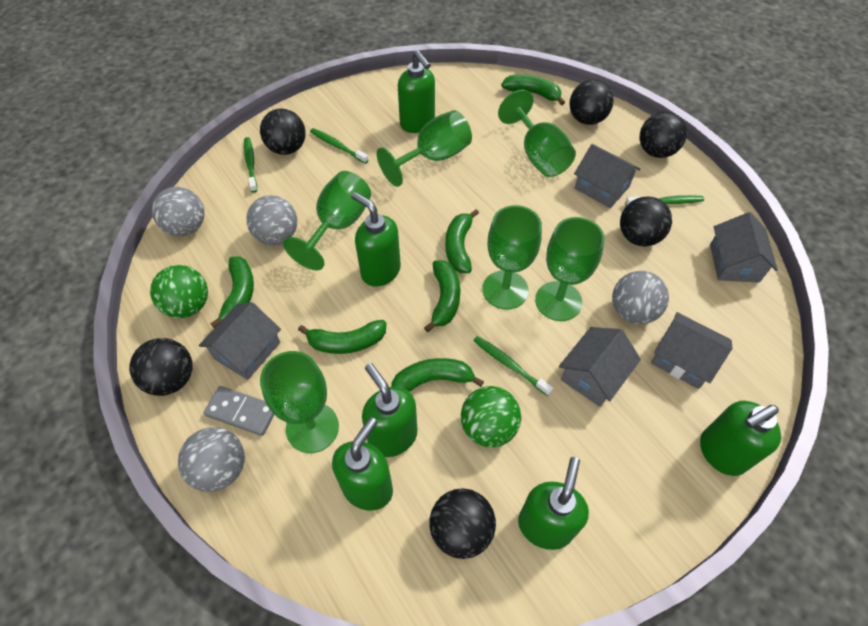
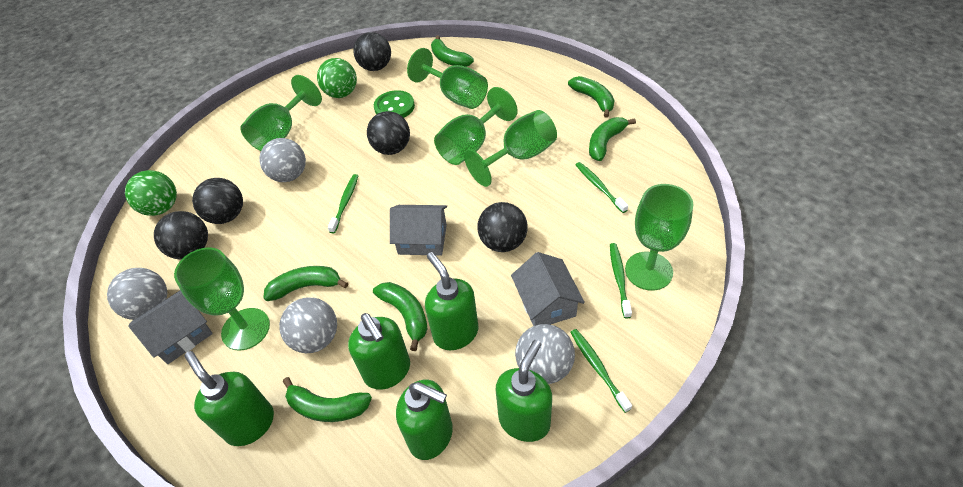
black ball: 6 -> 5
green button: 0 -> 1
green soap dispenser: 6 -> 5
grey domino: 1 -> 0
grey house: 5 -> 3

